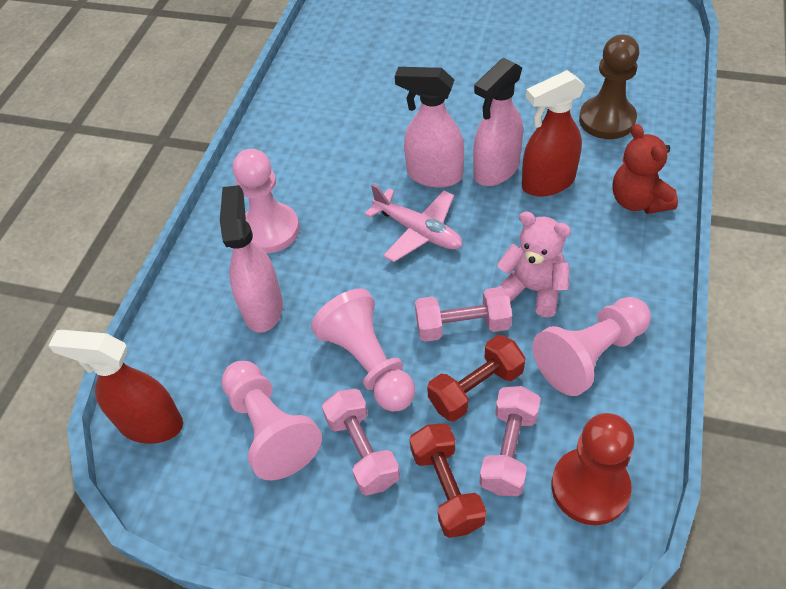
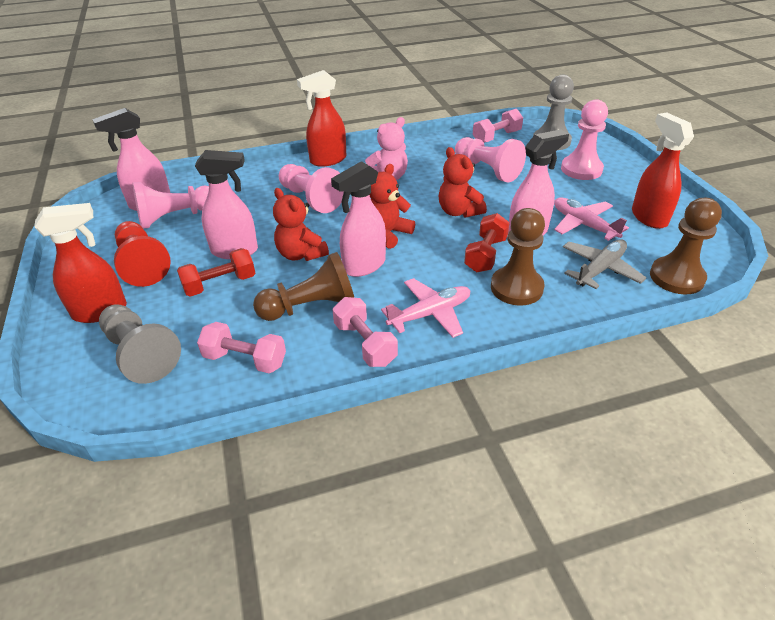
brown pawn: 1 -> 3
grey pawn: 0 -> 2
grey plane: 0 -> 1
pink plane: 1 -> 2
pink spray bottle: 3 -> 4
red spray bottle: 2 -> 3
red teddy bear: 1 -> 3

